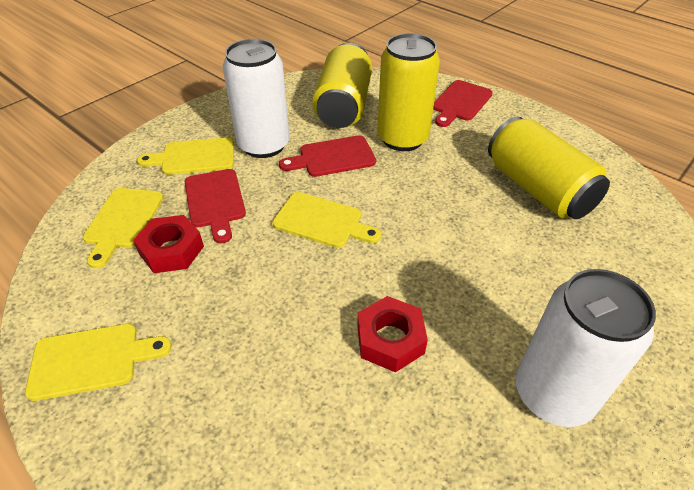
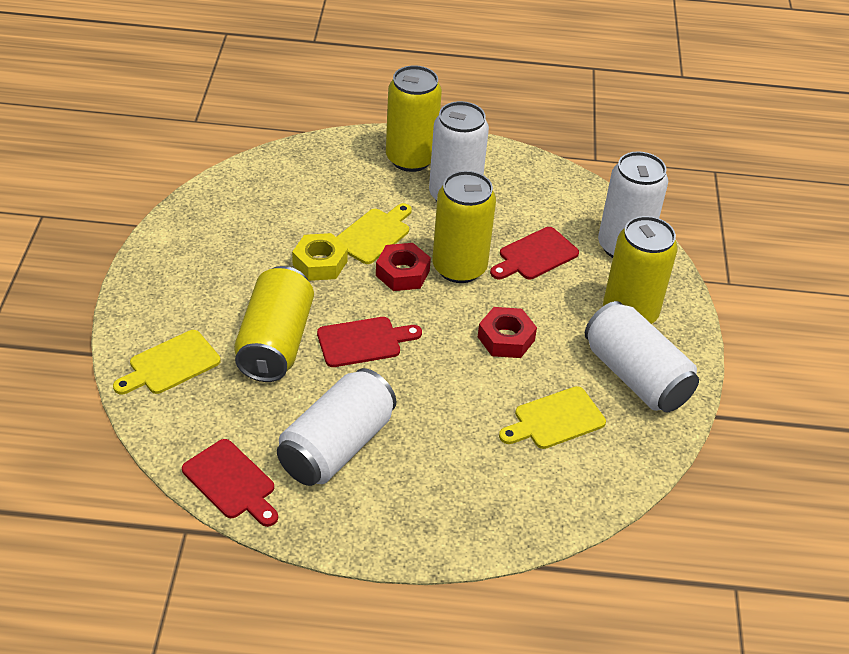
white can: 2 -> 4
yellow can: 3 -> 4
yellow cutting board: 4 -> 3
yellow nut: 0 -> 1

